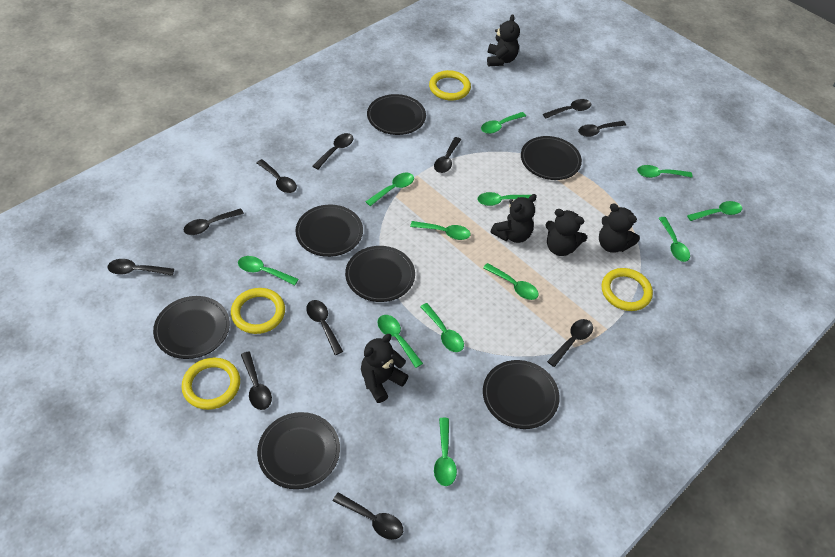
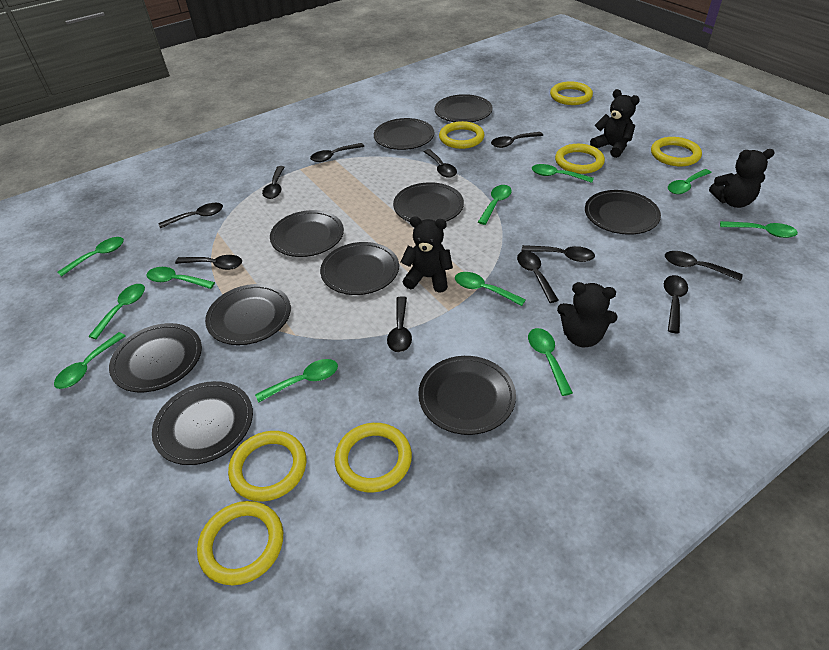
black plate: 7 -> 10
black teddy bear: 5 -> 4
green spoon: 12 -> 11
yellow ring: 4 -> 7

